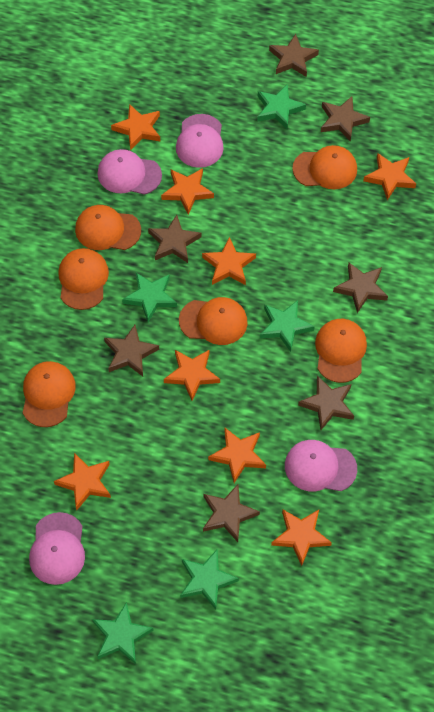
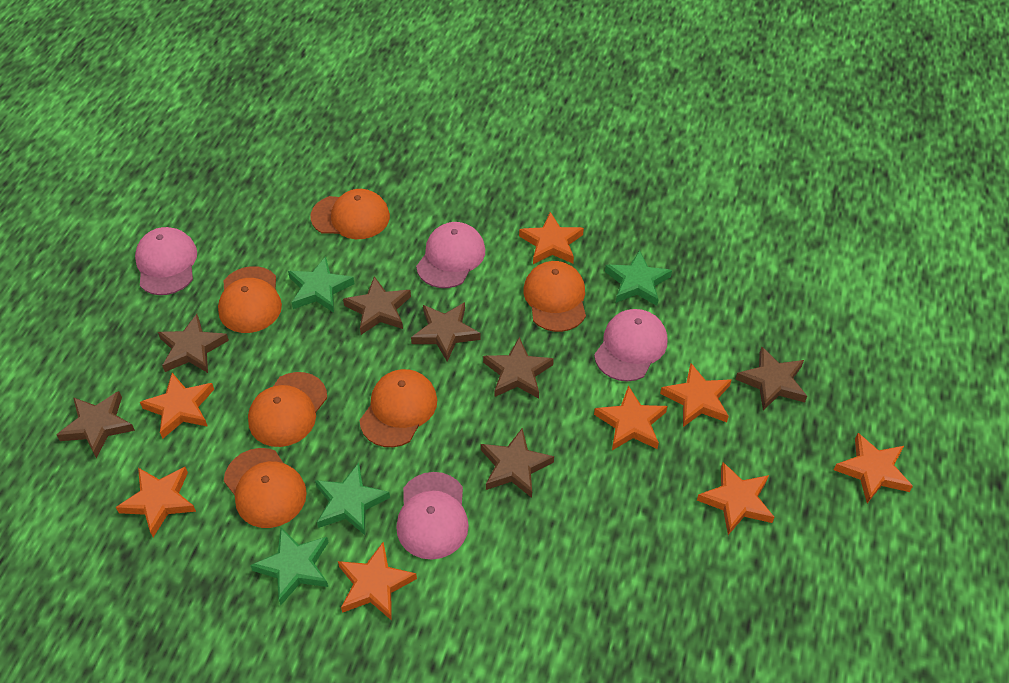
green star: 5 -> 4

